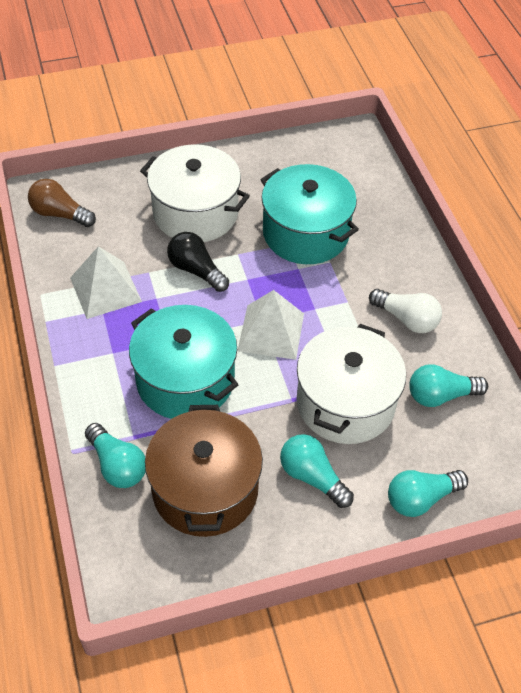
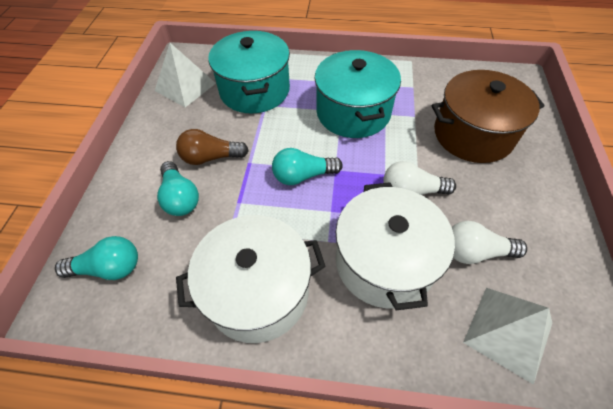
black light bulb: 1 -> 0
turquoise light bulb: 4 -> 3
white light bulb: 1 -> 2

